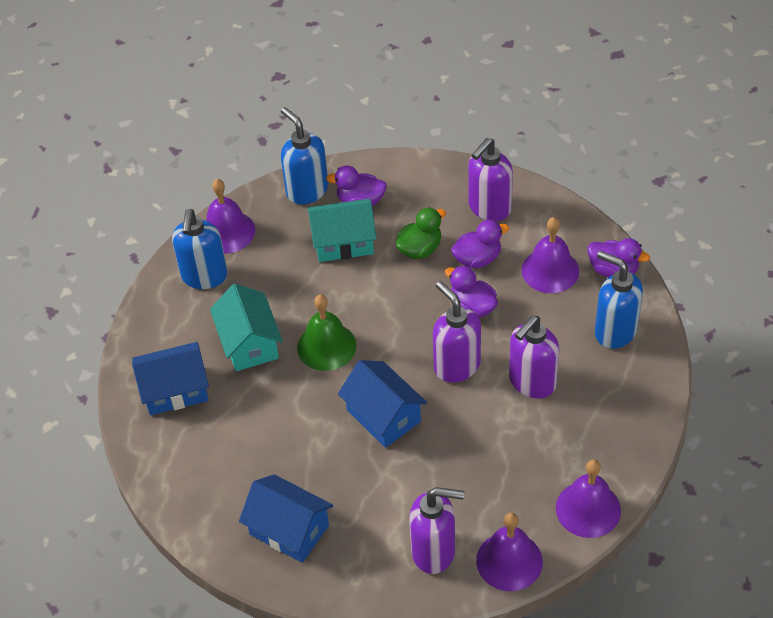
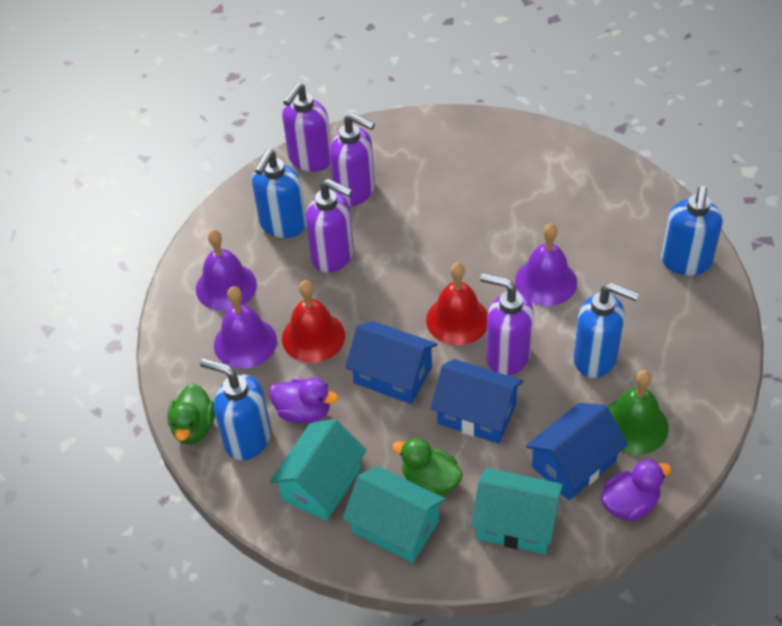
blue soap dispenser: 3 -> 4
green duck: 1 -> 2
purple bell: 4 -> 3
purple duck: 4 -> 2
red bell: 0 -> 2
turquoise house: 2 -> 3

